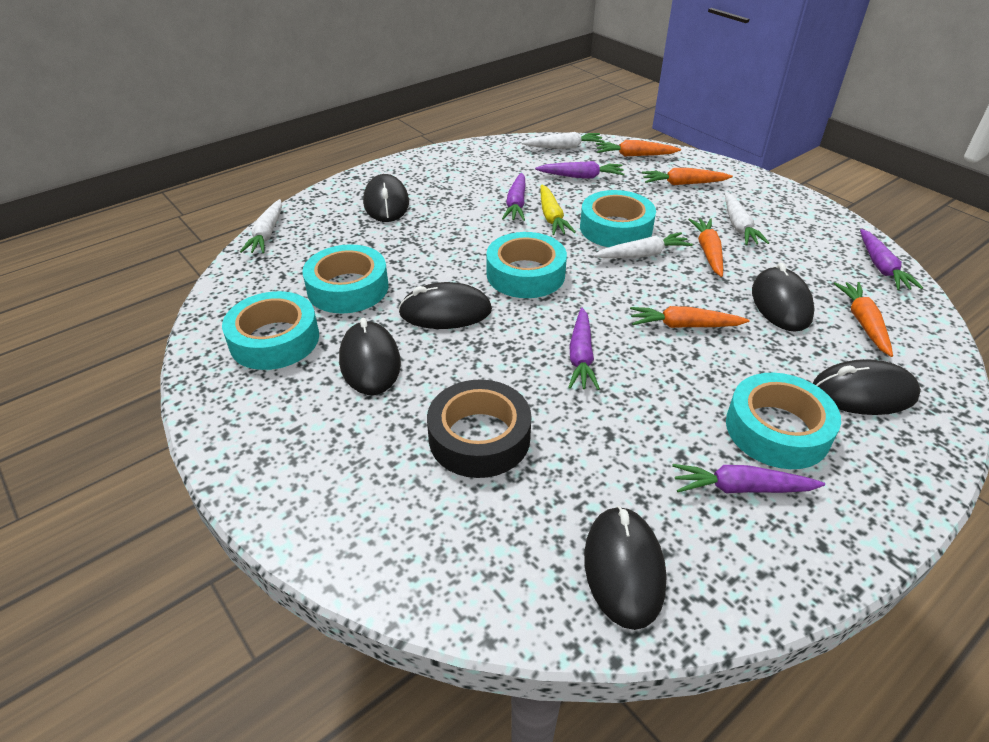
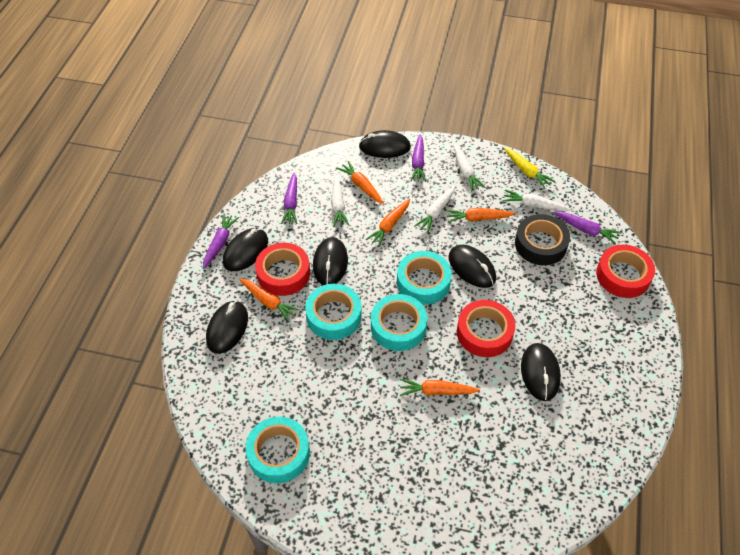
purple carrot: 5 -> 4
red tape: 0 -> 3
turquoise tape: 5 -> 4

